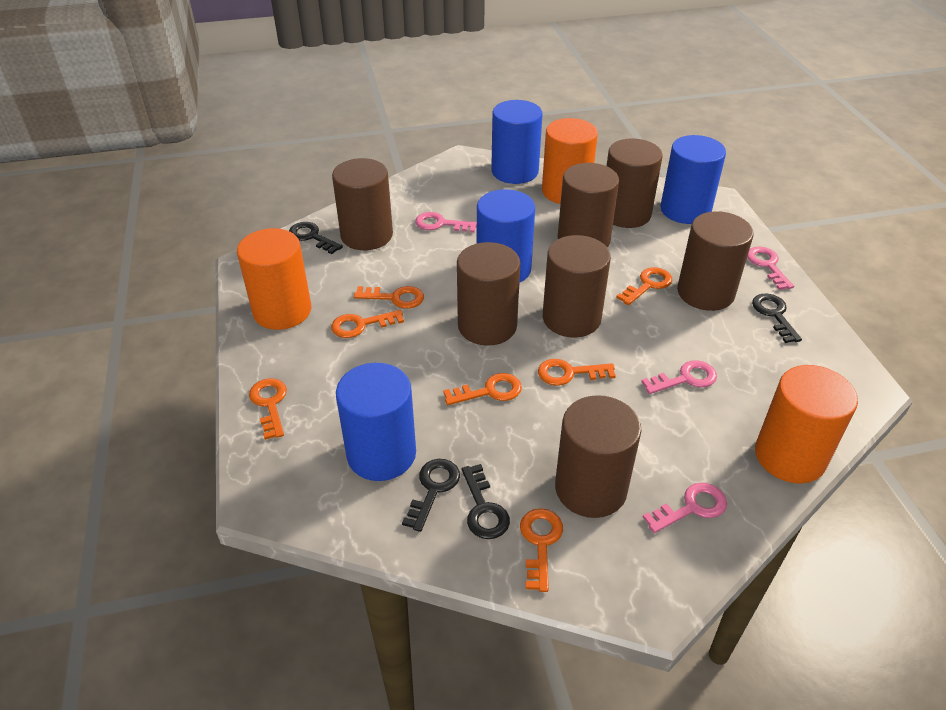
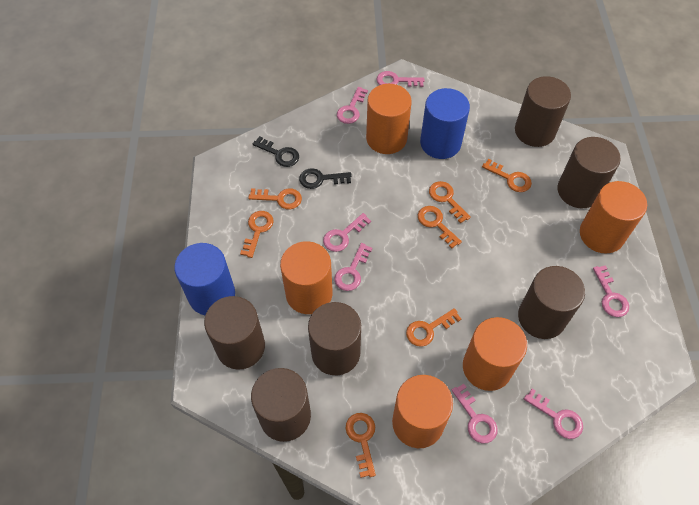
black key: 4 -> 2
blue cylinder: 4 -> 2
brown cylinder: 7 -> 6
orange cylinder: 3 -> 5
pink key: 4 -> 7

